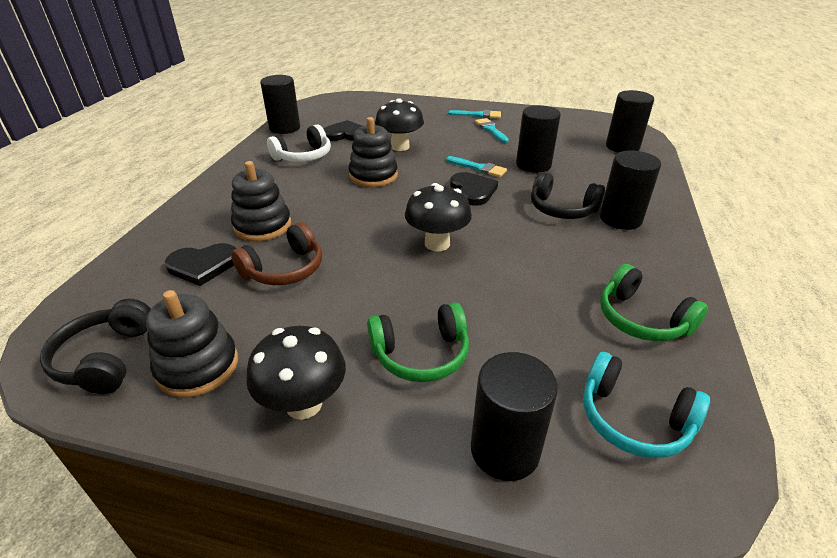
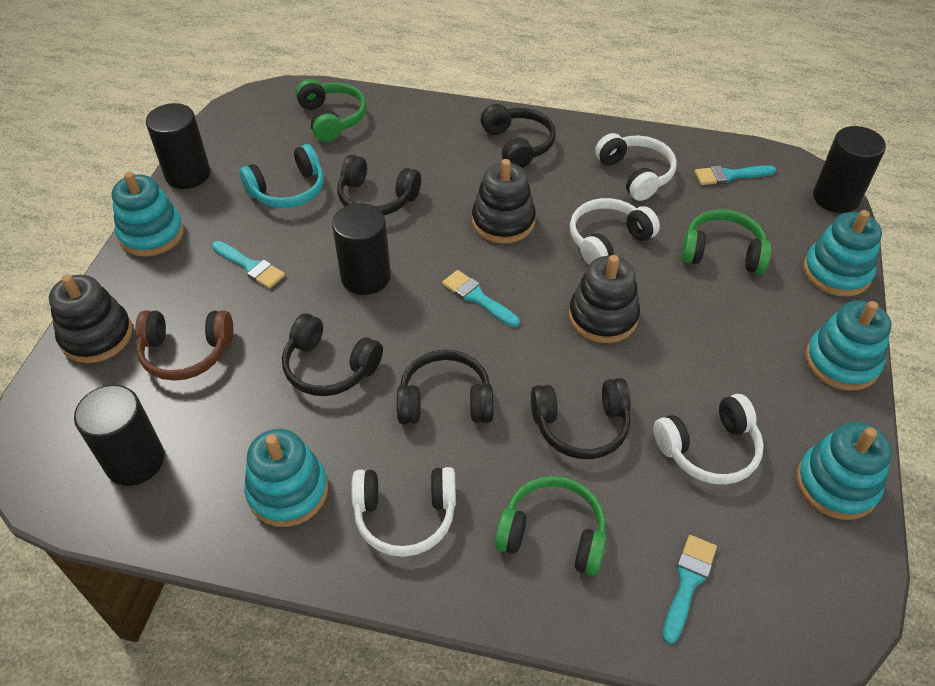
black cylinder: 5 -> 4
black headphones: 2 -> 5
black heart: 3 -> 0
black mushroom: 3 -> 0
green headphones: 2 -> 3
turquoise brush: 3 -> 4
turquoise stacking toy: 0 -> 5
white headphones: 1 -> 4

